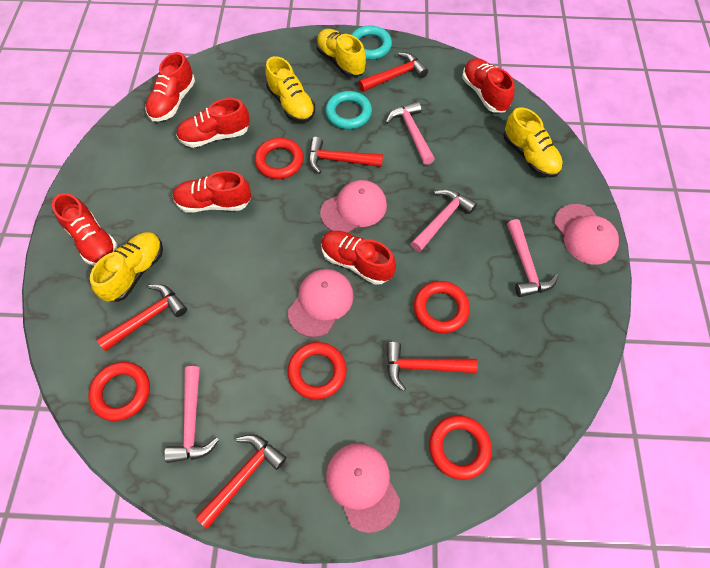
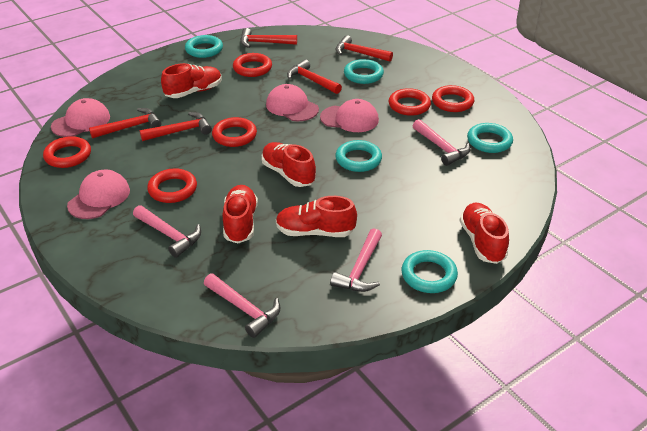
red ring: 5 -> 6
red shoe: 6 -> 5
turquoise ring: 2 -> 5
yellow shoe: 4 -> 0

